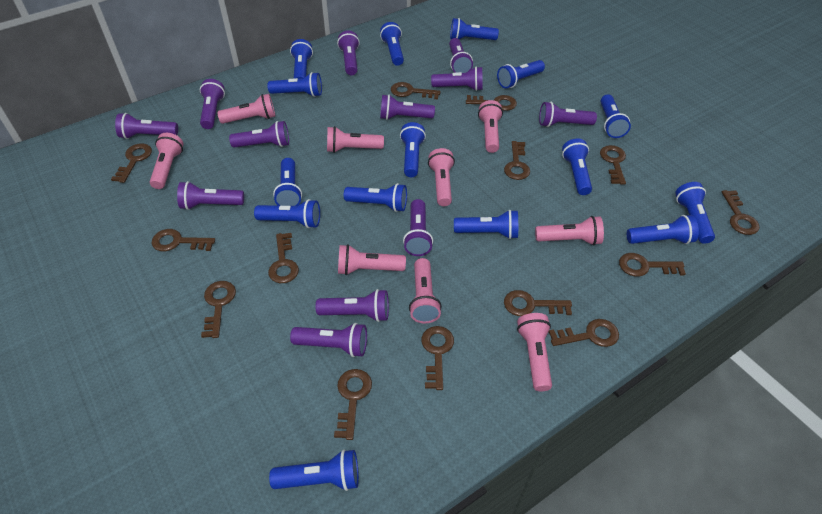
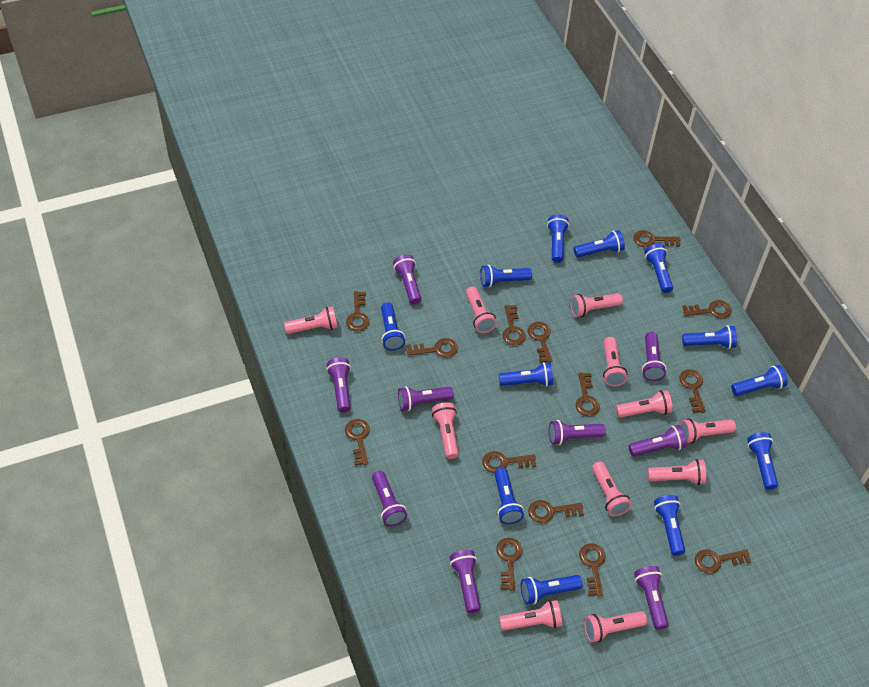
blue flashlight: 15 -> 12
pink flashlight: 9 -> 11
purple flashlight: 12 -> 9

